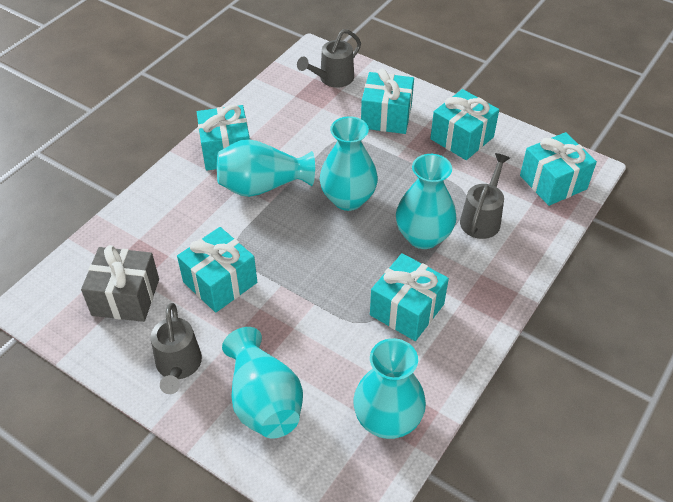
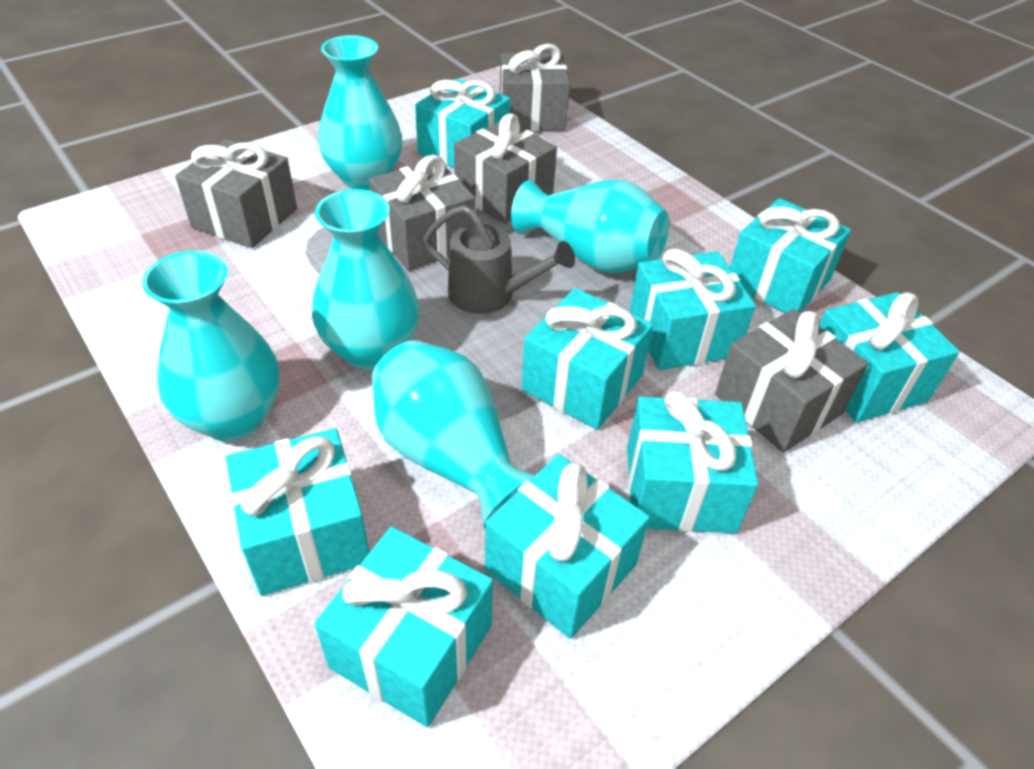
grey gift: 1 -> 5
grey watering can: 3 -> 1
turquoise gift: 6 -> 9

